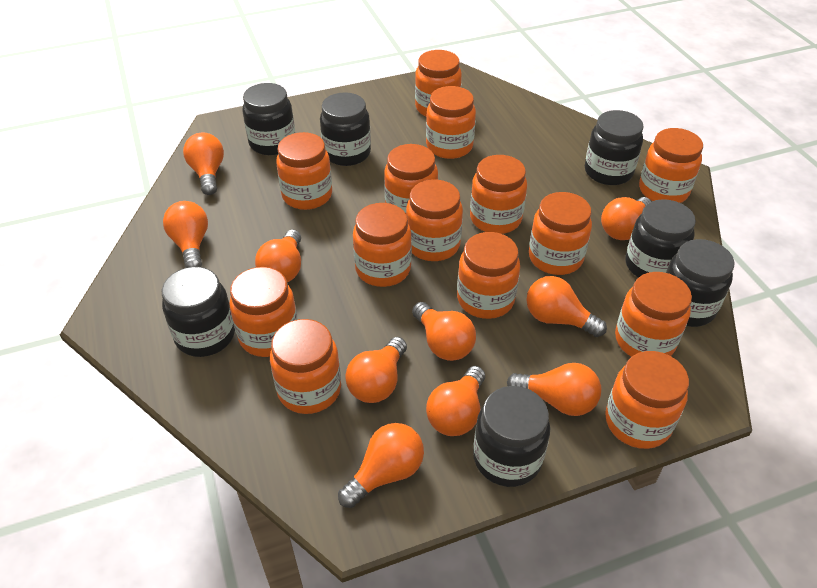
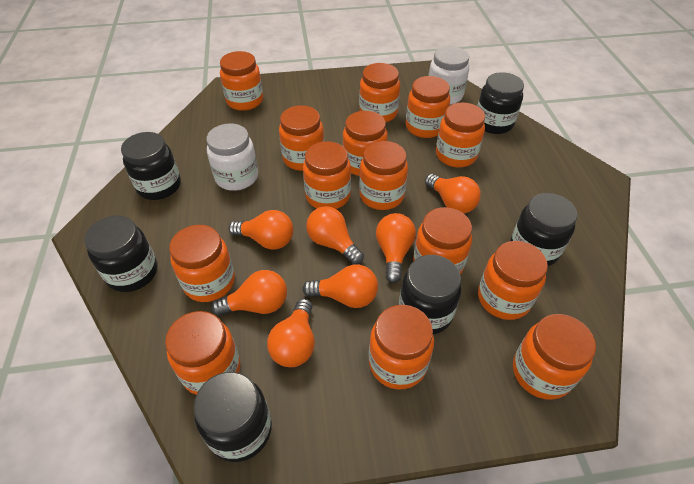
black jar: 7 -> 6
orange light bulb: 10 -> 7
white jar: 0 -> 2

